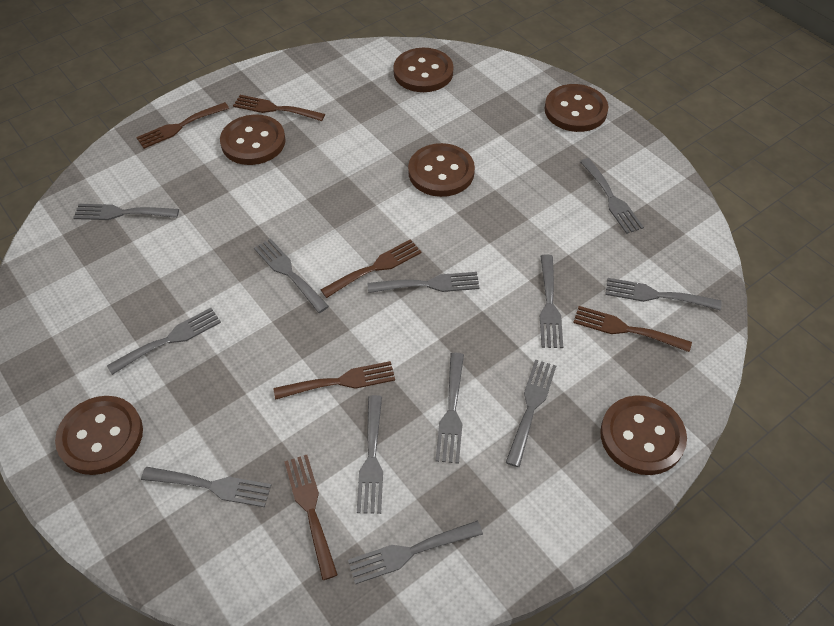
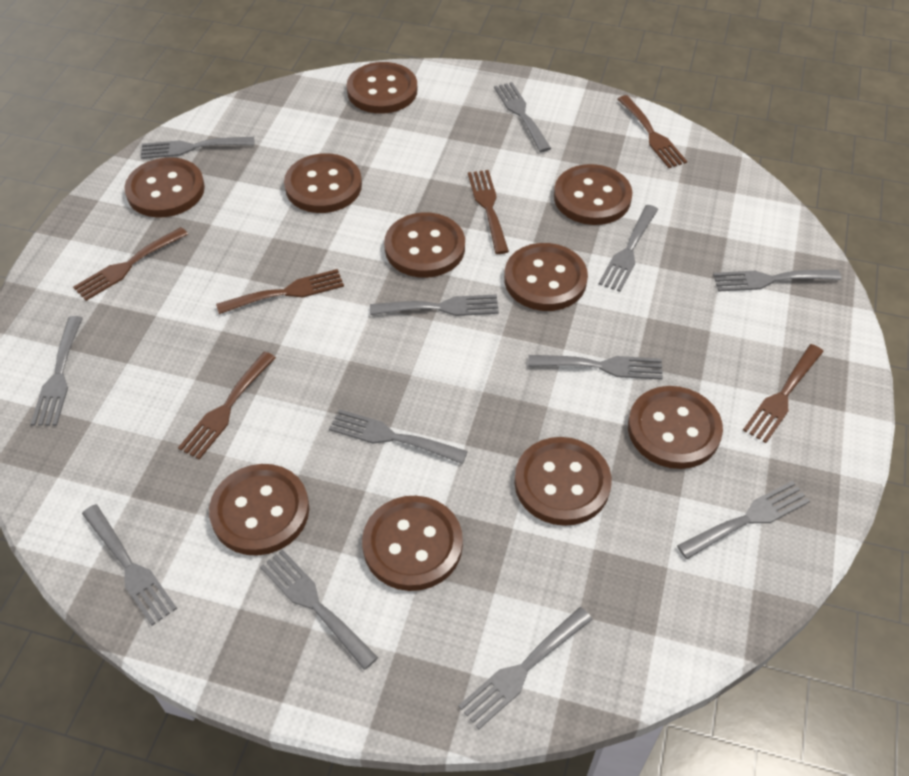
brown button: 6 -> 10

